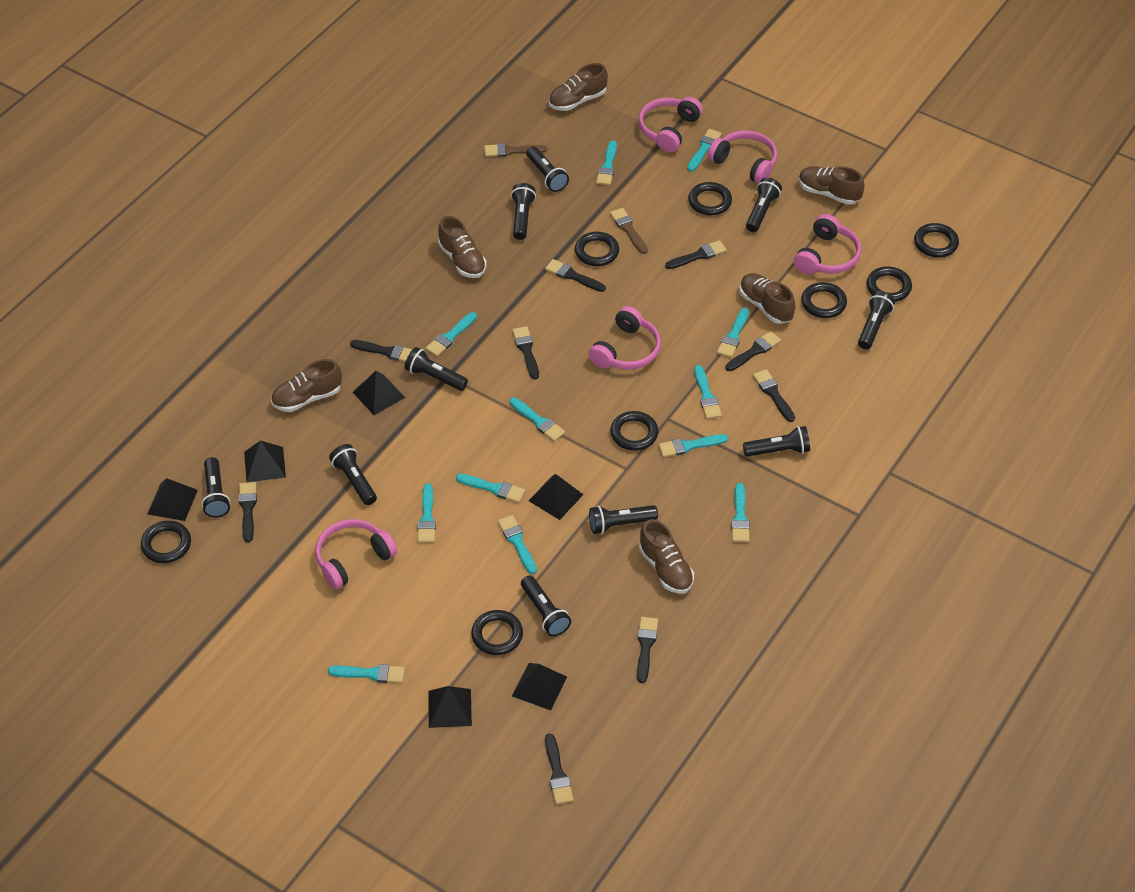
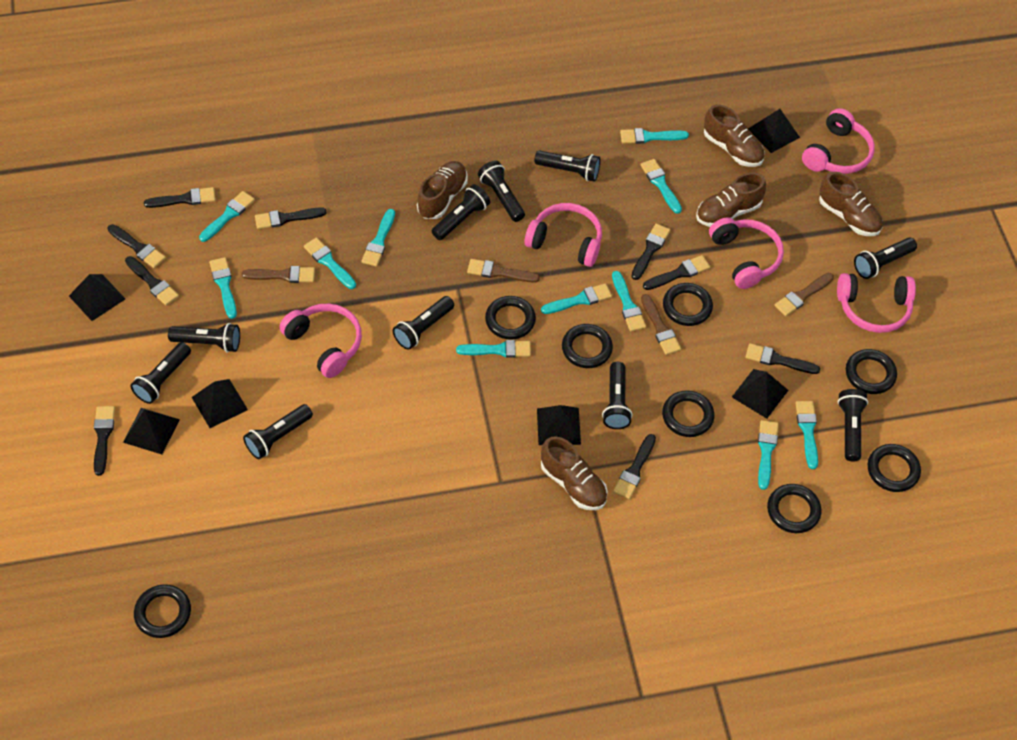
brown brush: 2 -> 4
brown shoe: 6 -> 5
turquoise brush: 12 -> 11

